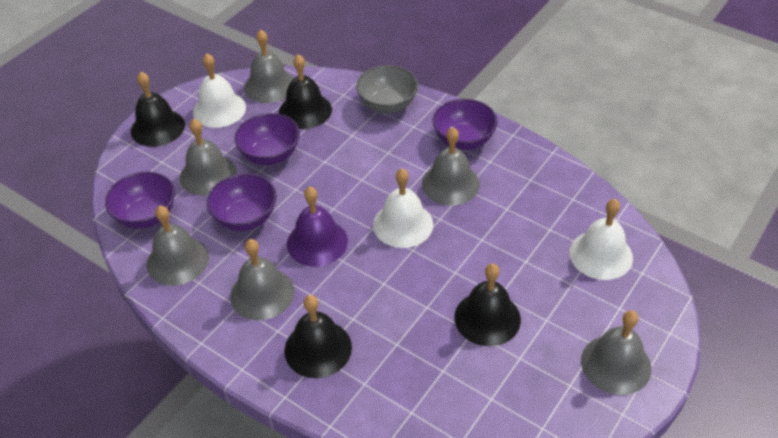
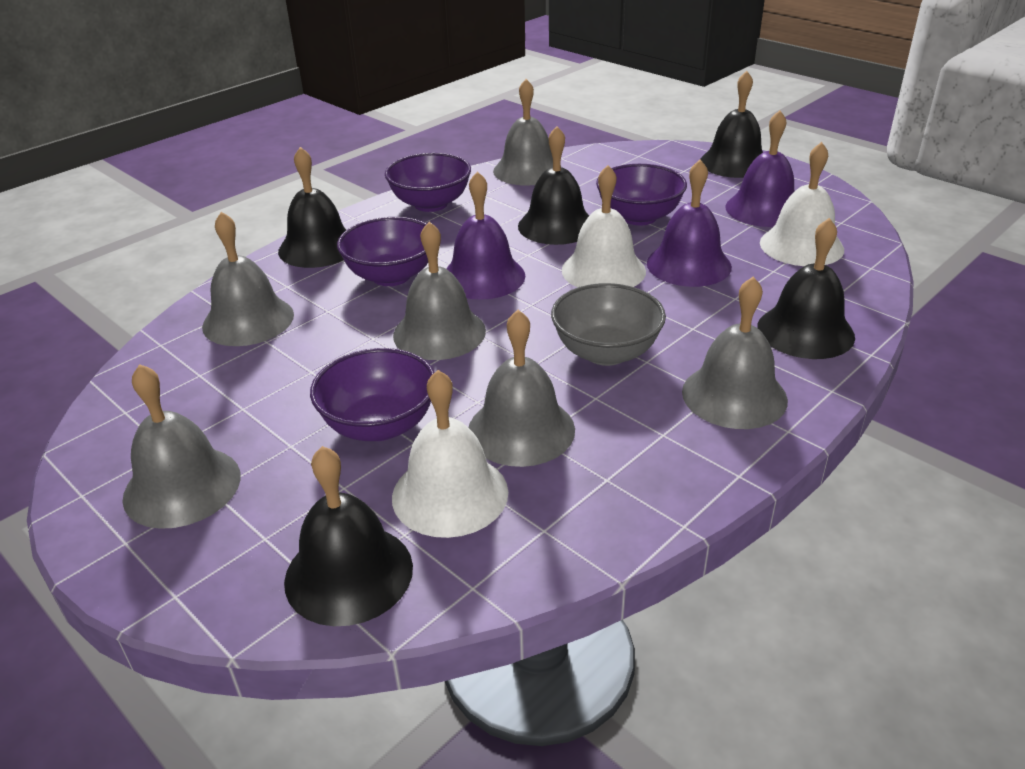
black bell: 4 -> 5
purple bell: 1 -> 3

